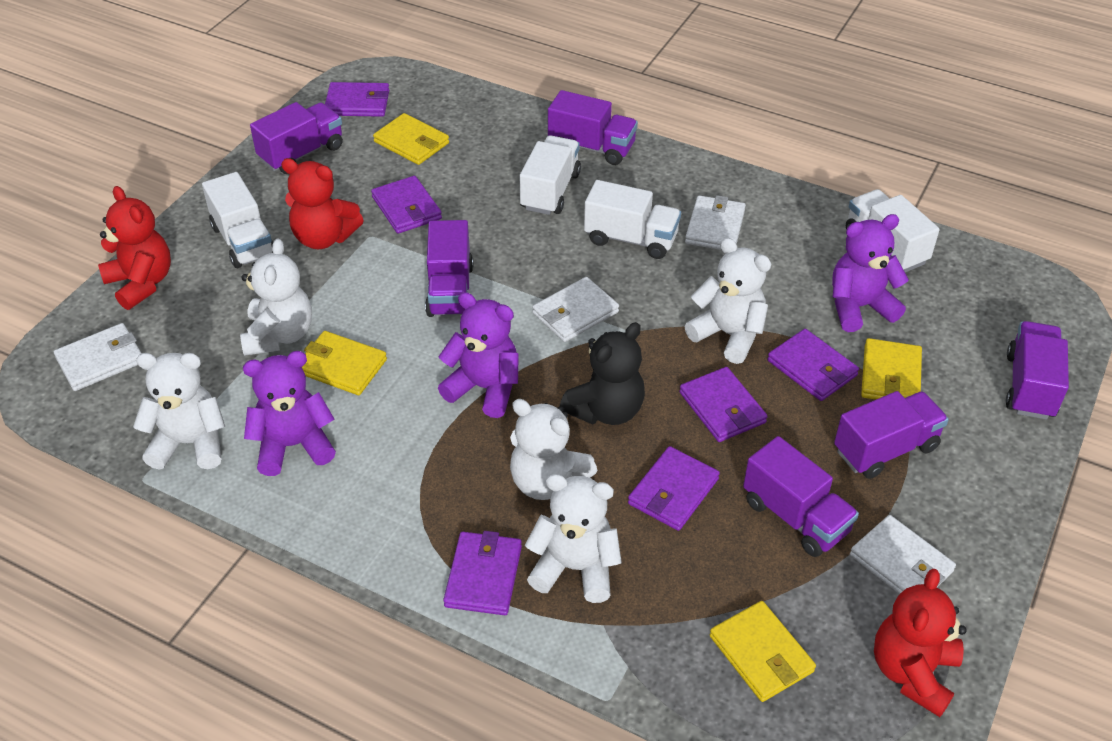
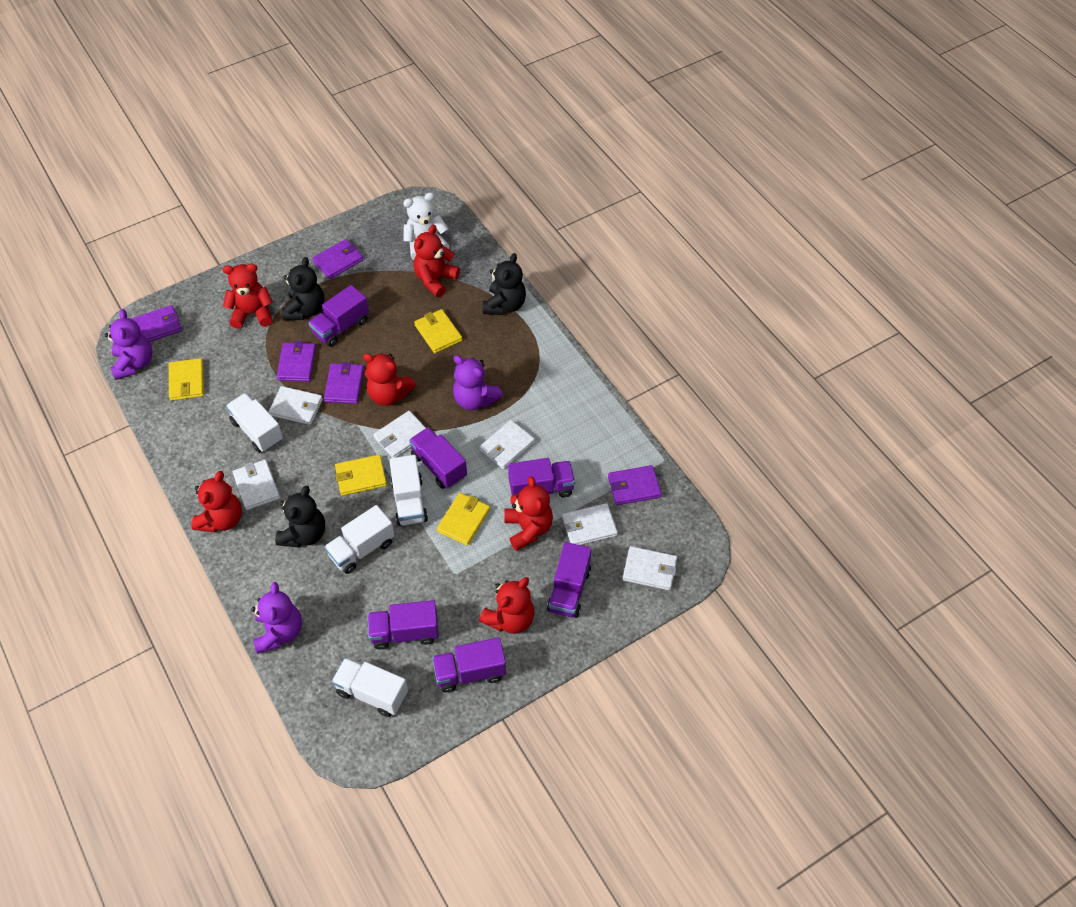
black teddy bear: 1 -> 3
purple wallet: 6 -> 5
red teddy bear: 3 -> 6
white teddy bear: 5 -> 1
white wallet: 4 -> 6

